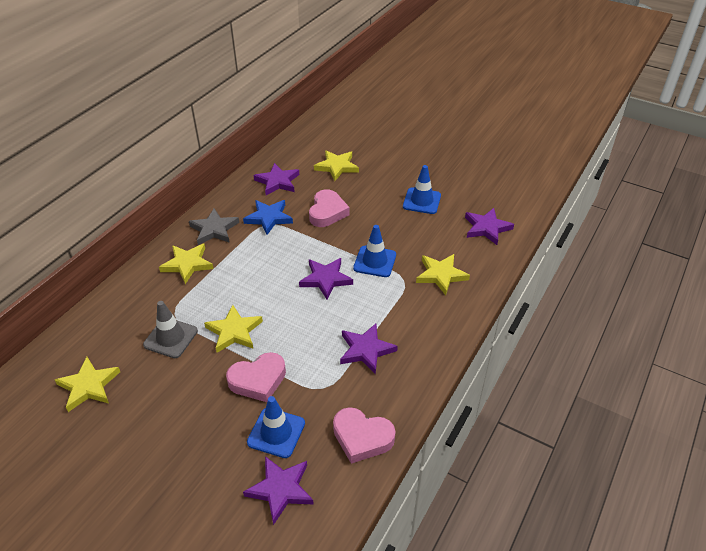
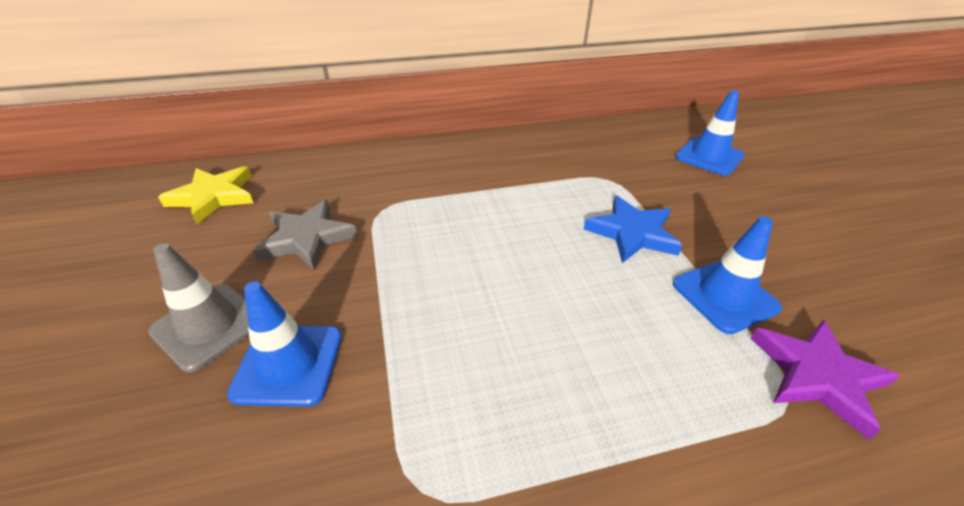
pink heart: 3 -> 0
purple star: 5 -> 1
yellow star: 5 -> 1

